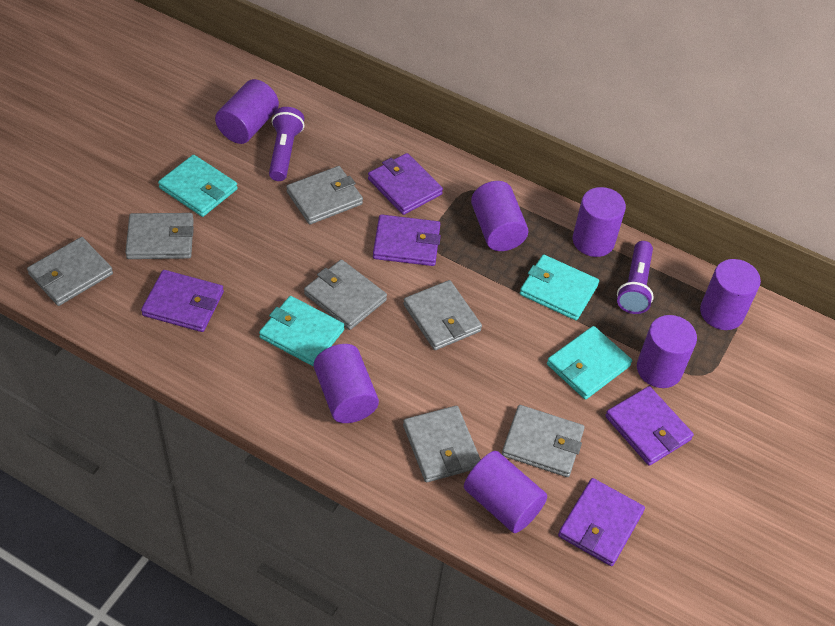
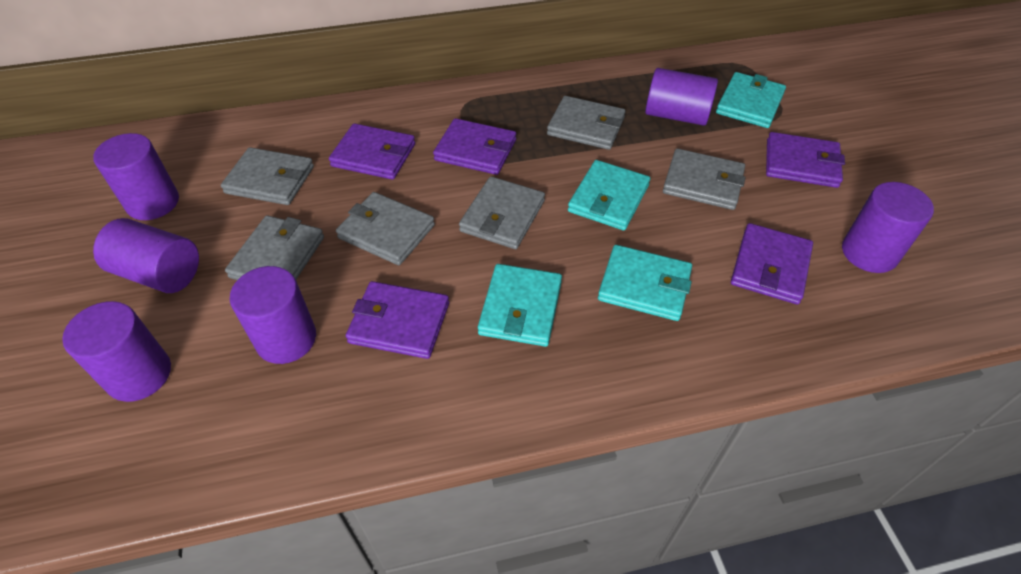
grey wallet: 7 -> 6
purple cylinder: 7 -> 6
purple flashlight: 2 -> 0

